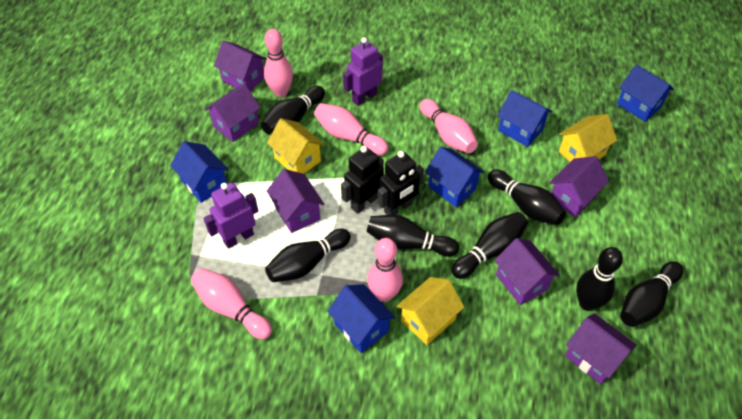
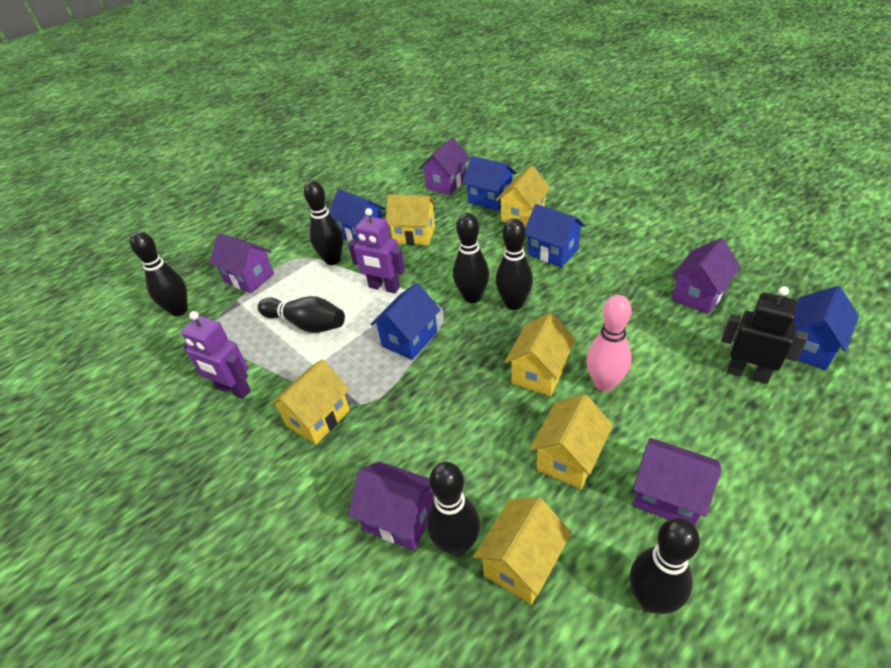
black robot: 2 -> 1
pink bowling pin: 5 -> 1
purple house: 6 -> 5
yellow house: 3 -> 6

